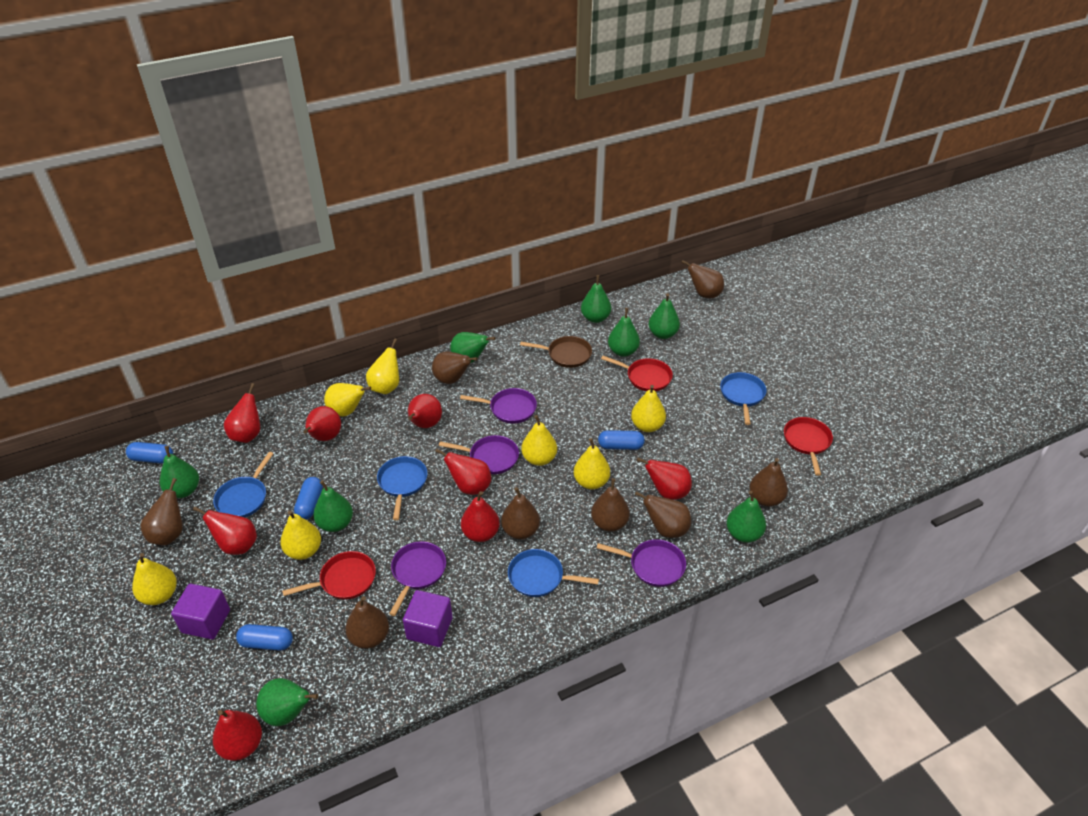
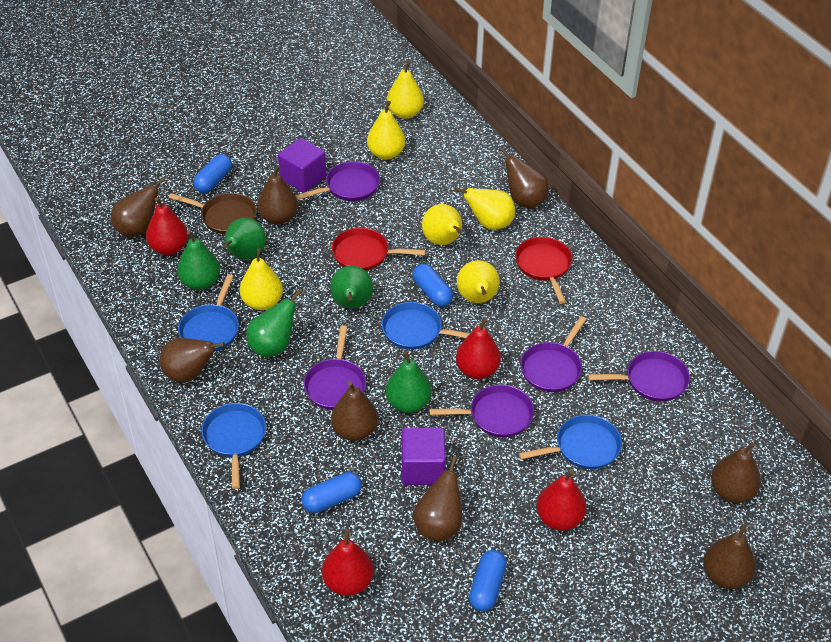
green pear: 8 -> 5
purple pan: 4 -> 5
red pan: 3 -> 2
red pear: 8 -> 4
yellow pear: 7 -> 6

